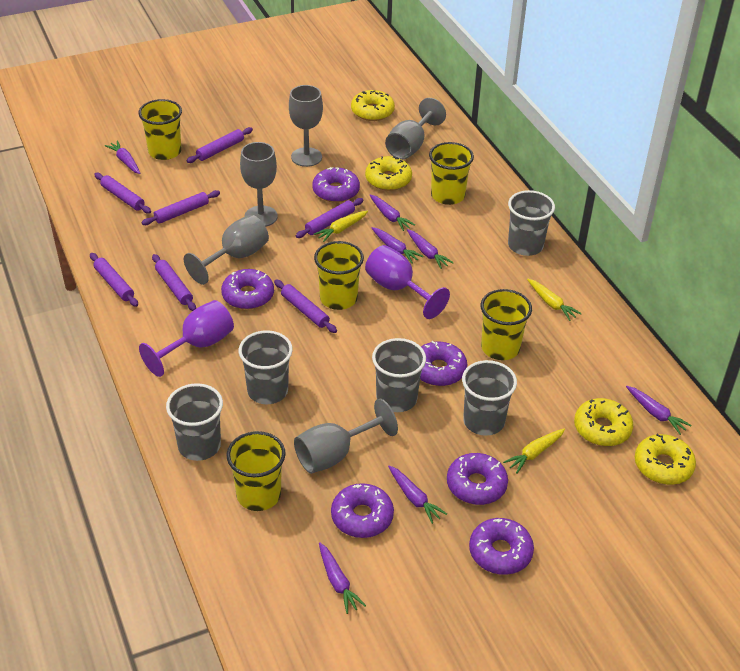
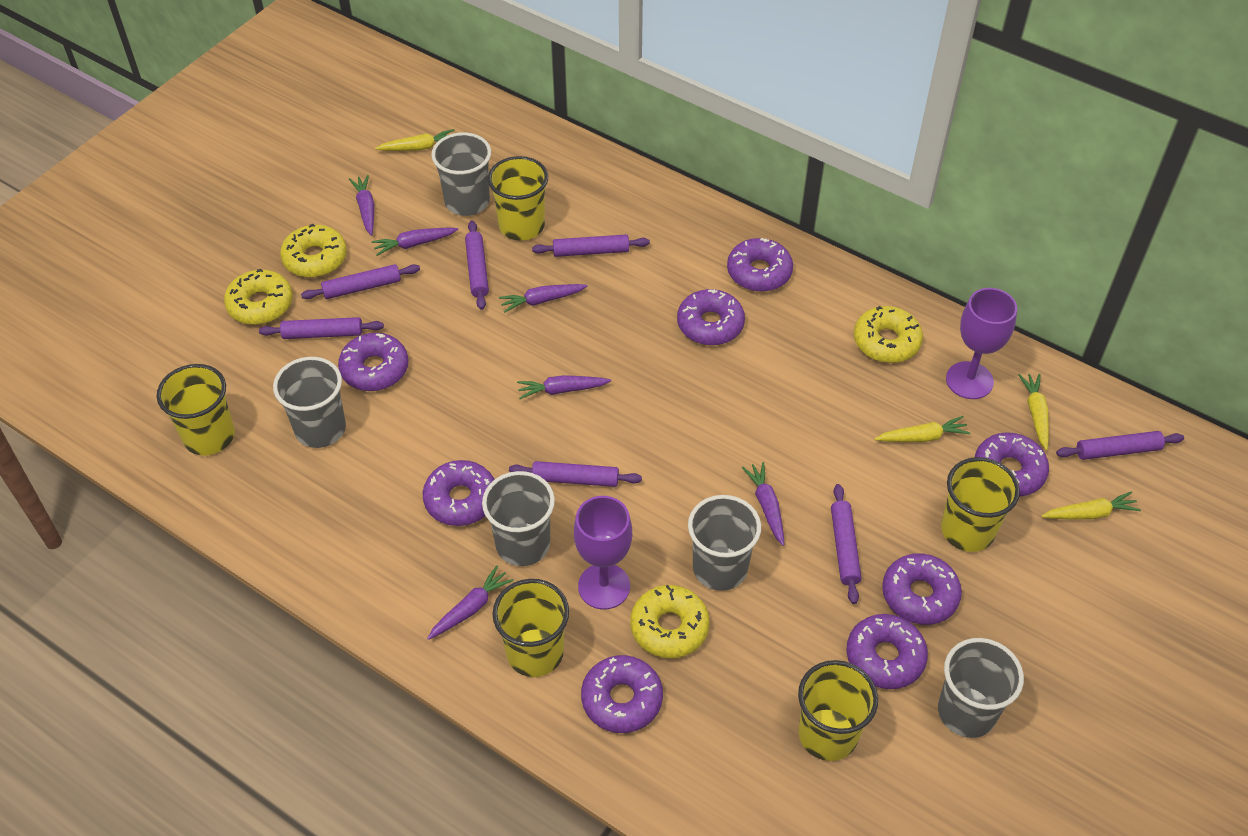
grey goblet: 5 -> 0
purple carrot: 7 -> 6
purple donut: 6 -> 8
yellow carrot: 3 -> 4

